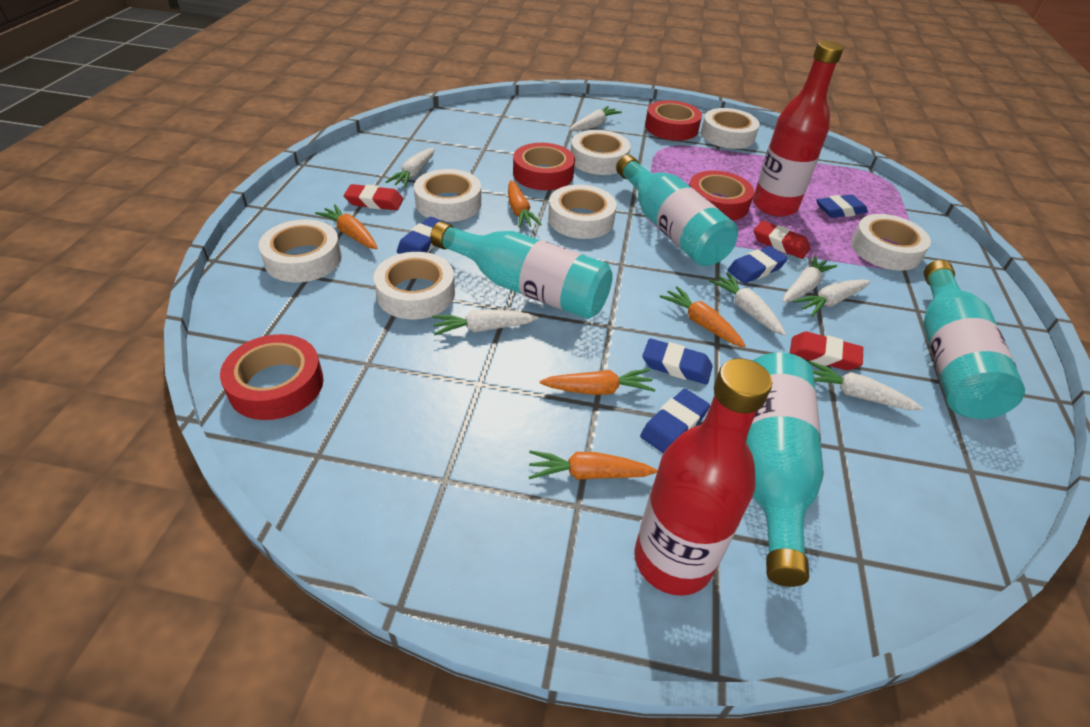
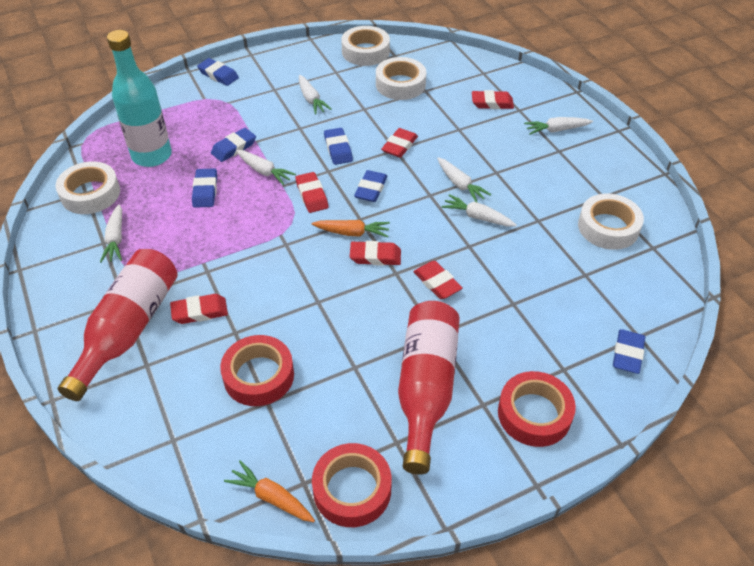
blue eraser: 5 -> 6
orange carrot: 5 -> 2
red eraser: 3 -> 6
red tape: 4 -> 3
turquoise bottle: 4 -> 1
white carrot: 7 -> 6
white tape: 7 -> 4

